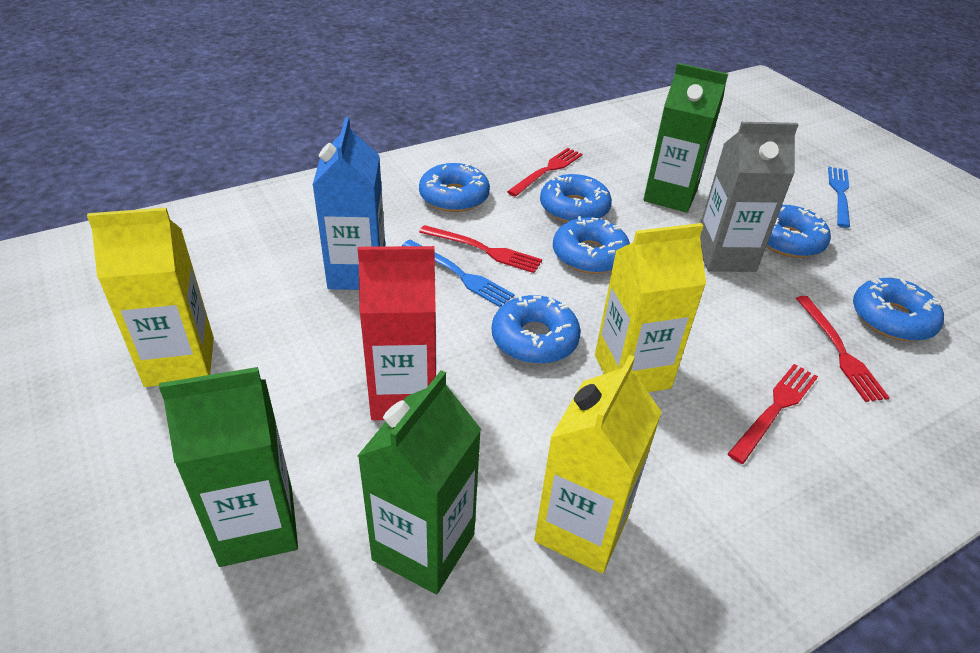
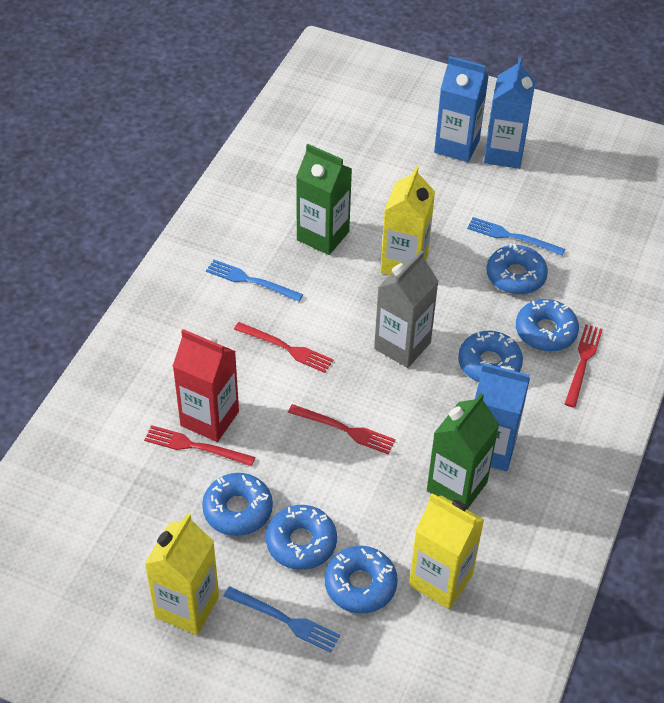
blue carton: 1 -> 3
blue fork: 2 -> 3
green carton: 3 -> 2

